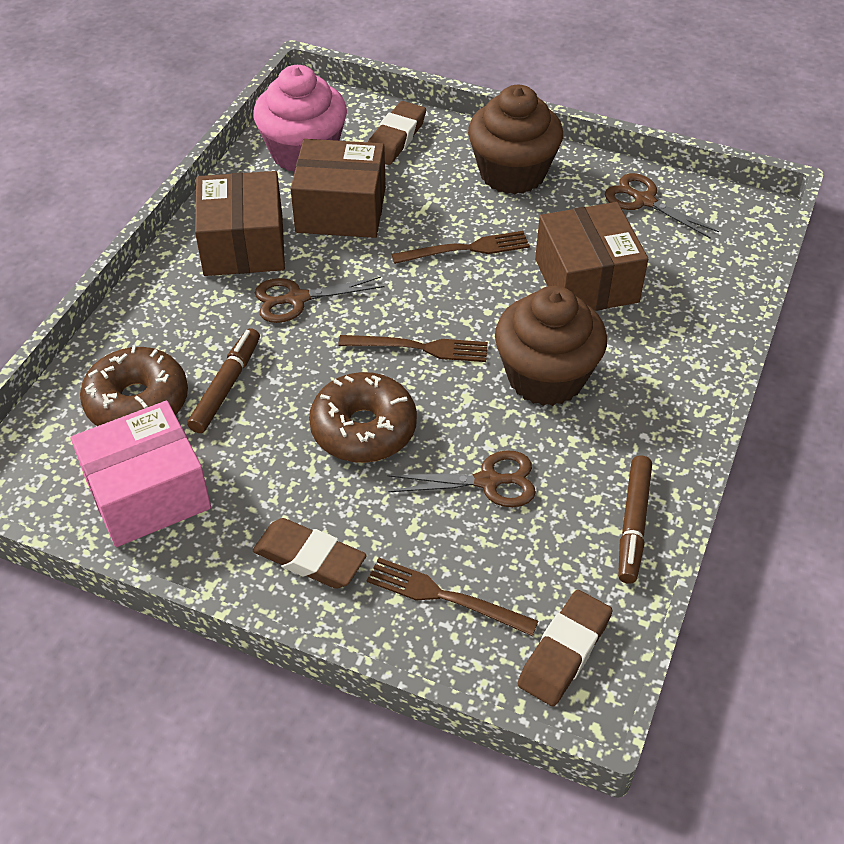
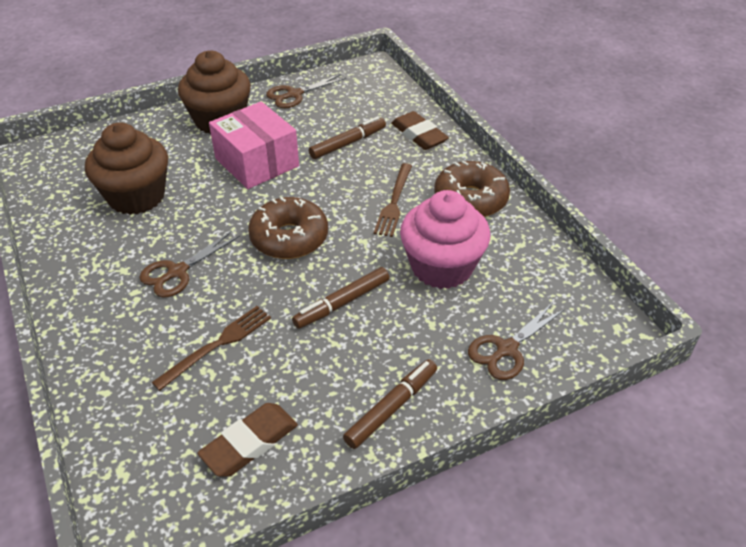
brown box: 3 -> 0
brown eraser: 3 -> 2
brown fork: 3 -> 2
brown marker: 2 -> 3

